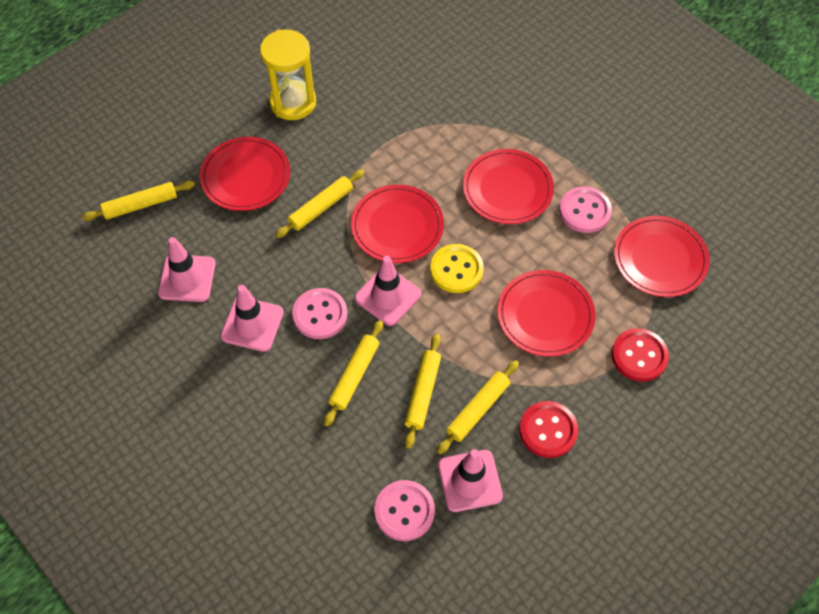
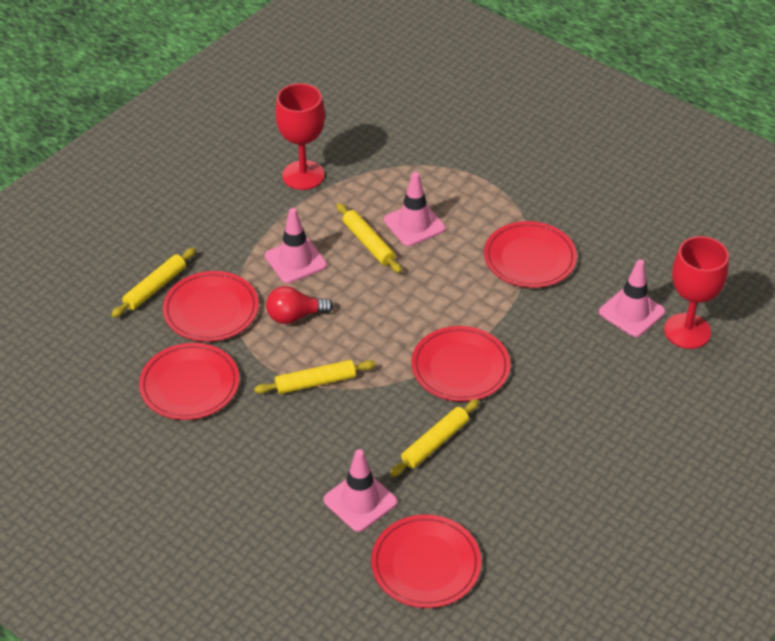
pink button: 3 -> 0
red button: 2 -> 0
red goblet: 0 -> 2
red light bulb: 0 -> 1
yellow button: 1 -> 0
yellow hourglass: 1 -> 0
yellow rolling pin: 5 -> 4

